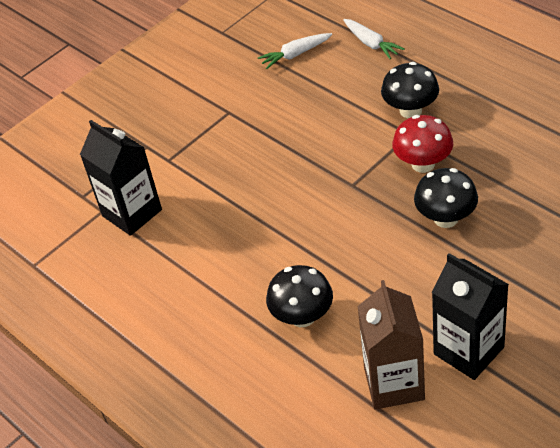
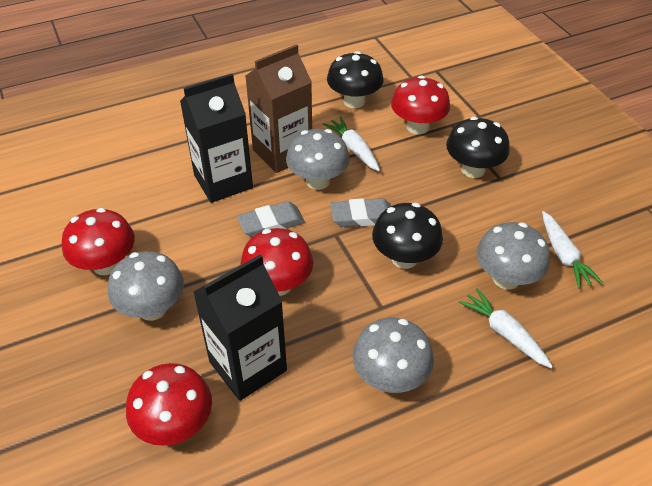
grey eraser: 0 -> 2
grey mushroom: 0 -> 4
red mushroom: 1 -> 4
white carrot: 2 -> 3

